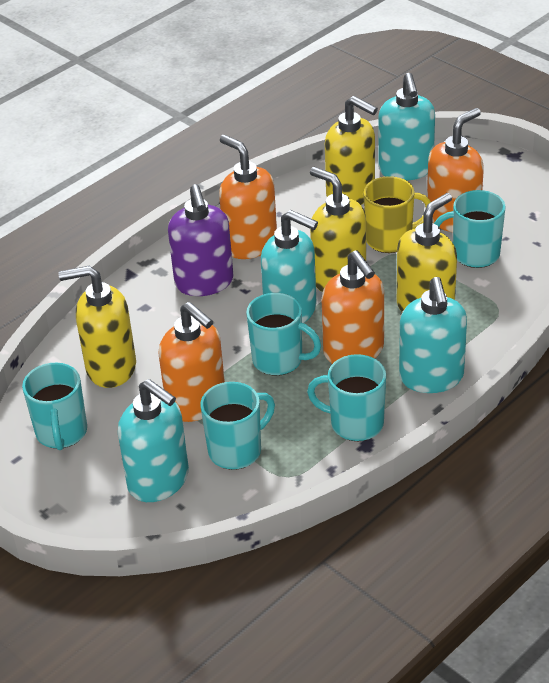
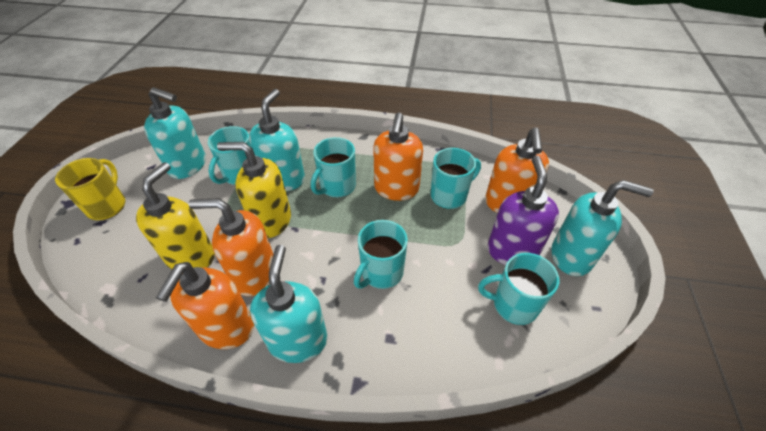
yellow soap dispenser: 4 -> 2

